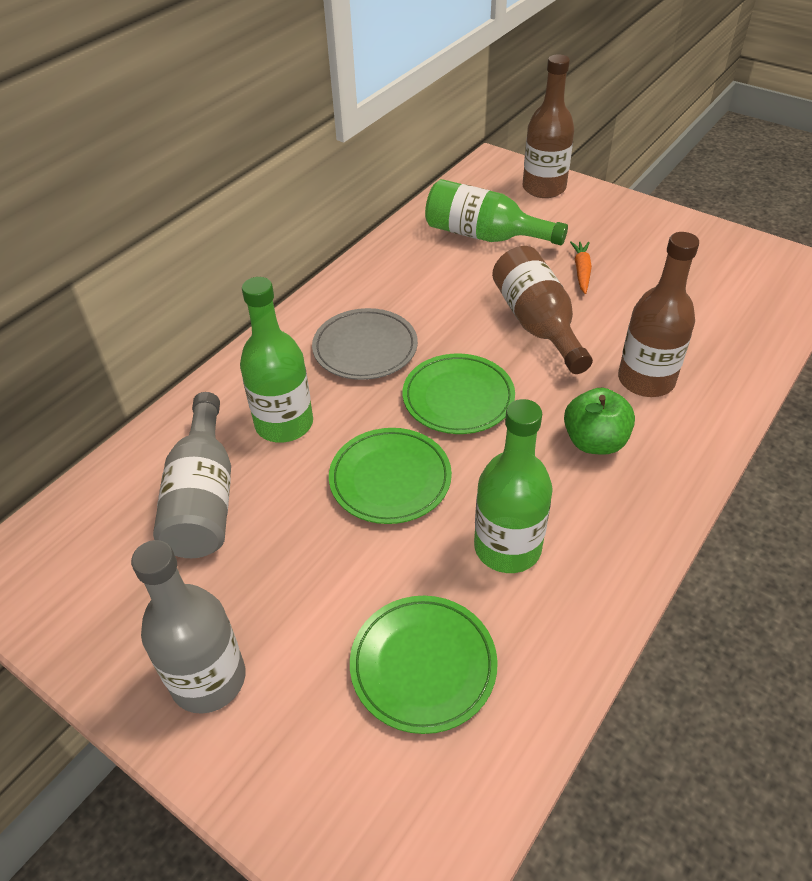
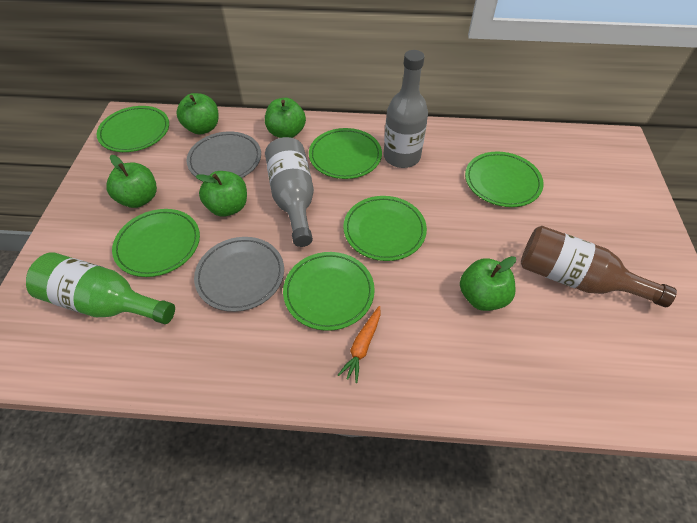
brown bottle: 3 -> 1
green apple: 1 -> 5
green bottle: 3 -> 1
green plate: 3 -> 6
grey plate: 1 -> 2

